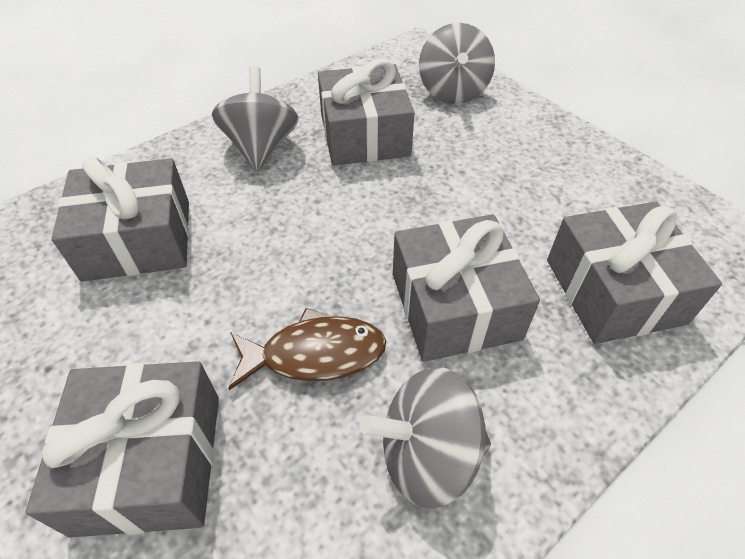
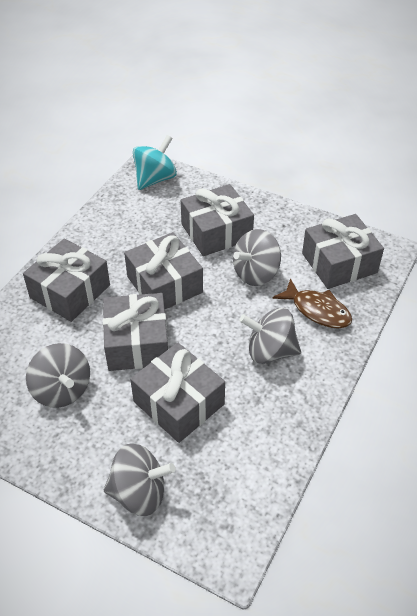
grey gift: 5 -> 6
grey spinning top: 3 -> 4
turquoise spinning top: 0 -> 1

